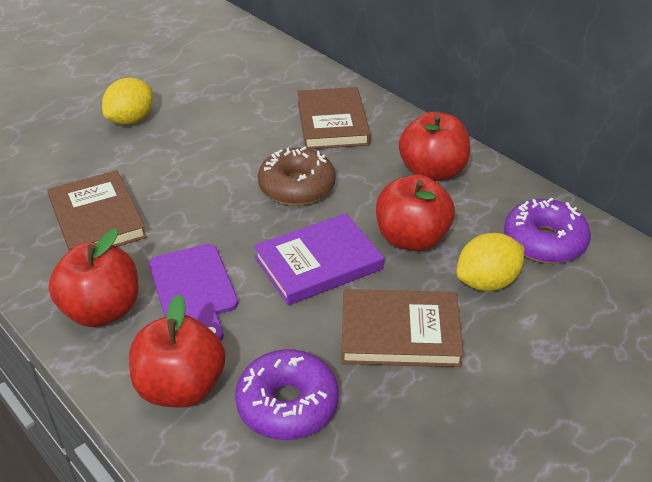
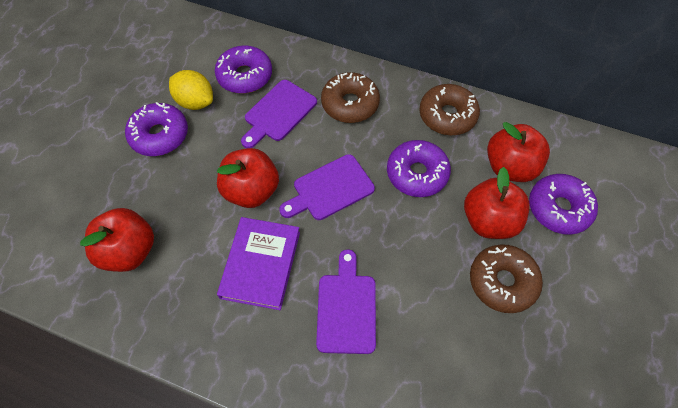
brown book: 3 -> 0
brown donut: 1 -> 3
purple cutting board: 1 -> 3
purple donut: 2 -> 4
yellow lemon: 2 -> 1

